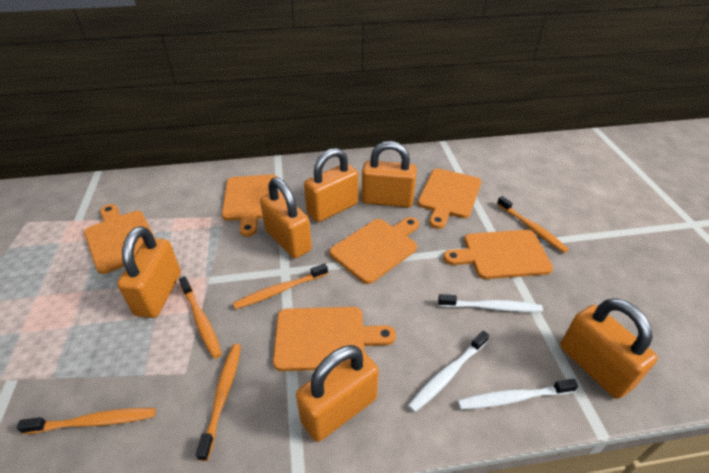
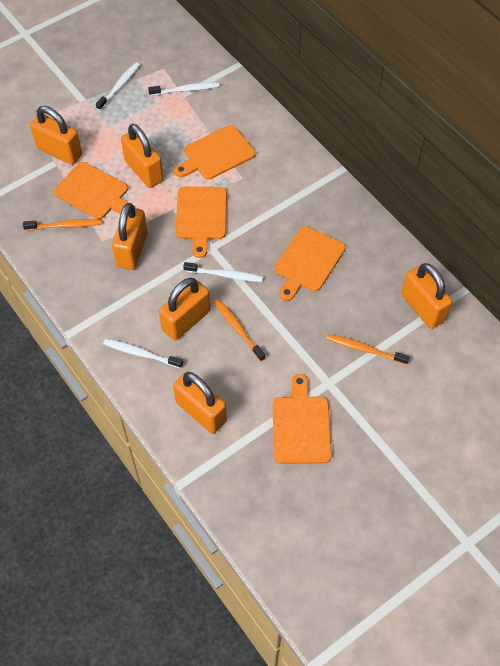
orange cutting board: 6 -> 5
orange toothbrush: 5 -> 3
white toothbrush: 3 -> 4

